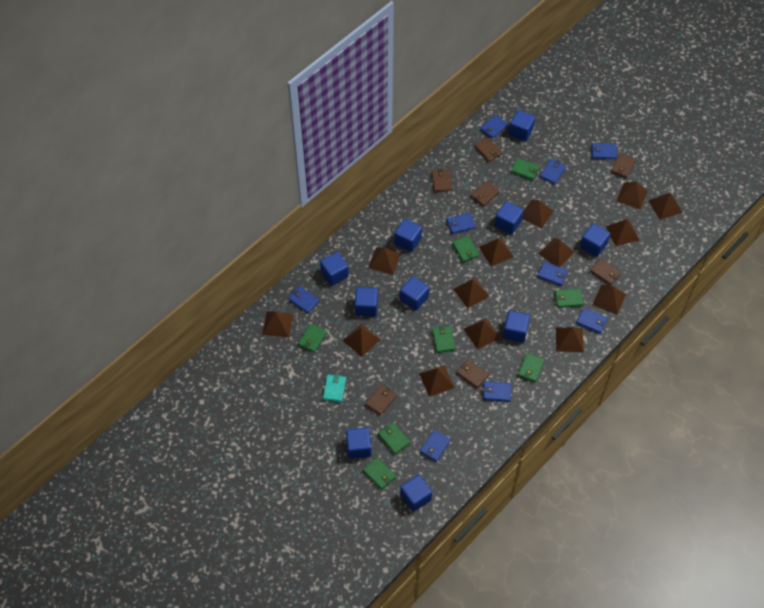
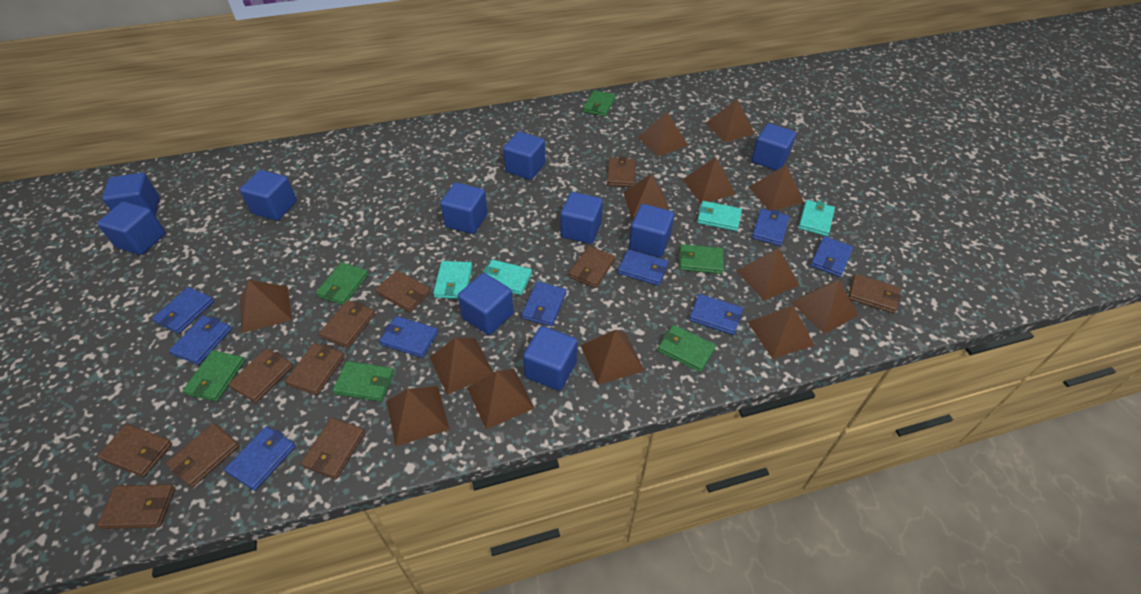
brown pyramid: 14 -> 13
brown wallet: 7 -> 11
green wallet: 8 -> 6
turquoise wallet: 1 -> 4

